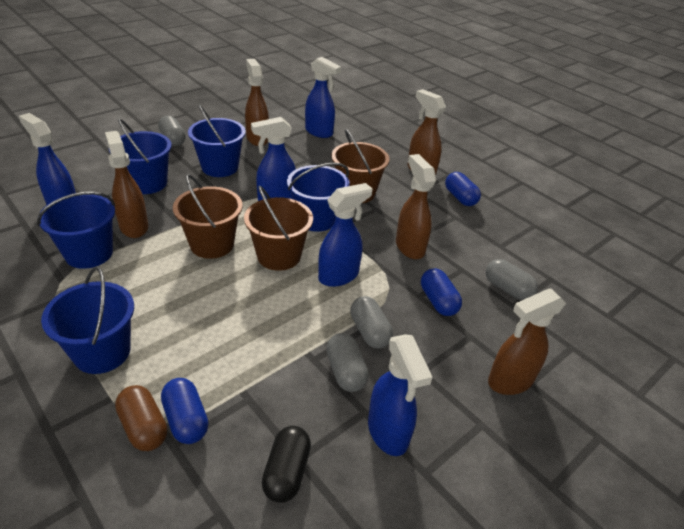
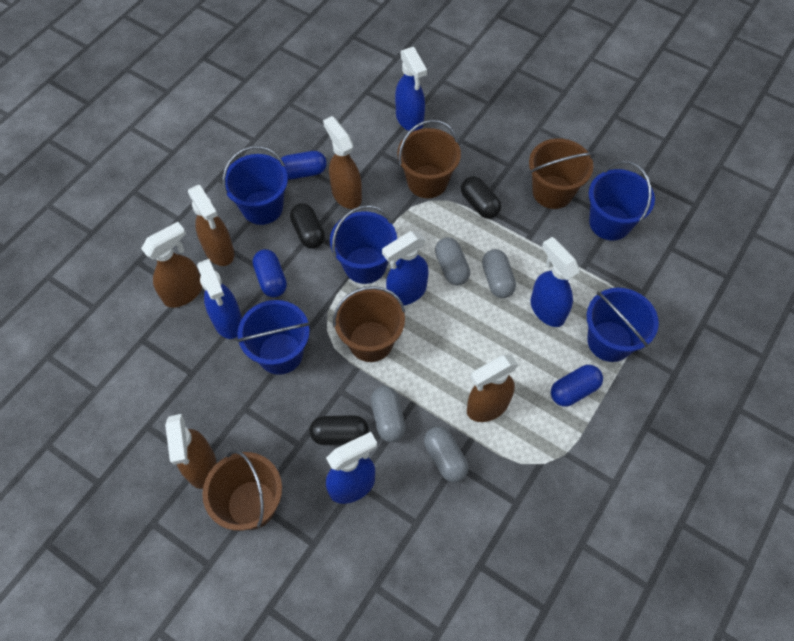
black capsule: 1 -> 3
brown bucket: 3 -> 4
brown capsule: 1 -> 0

